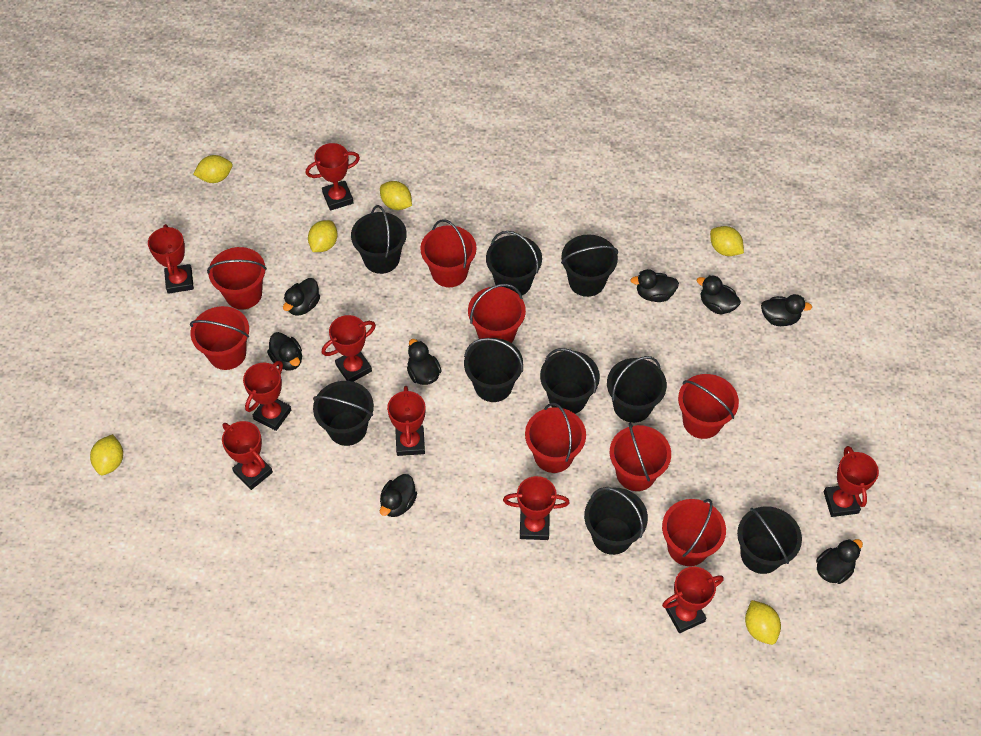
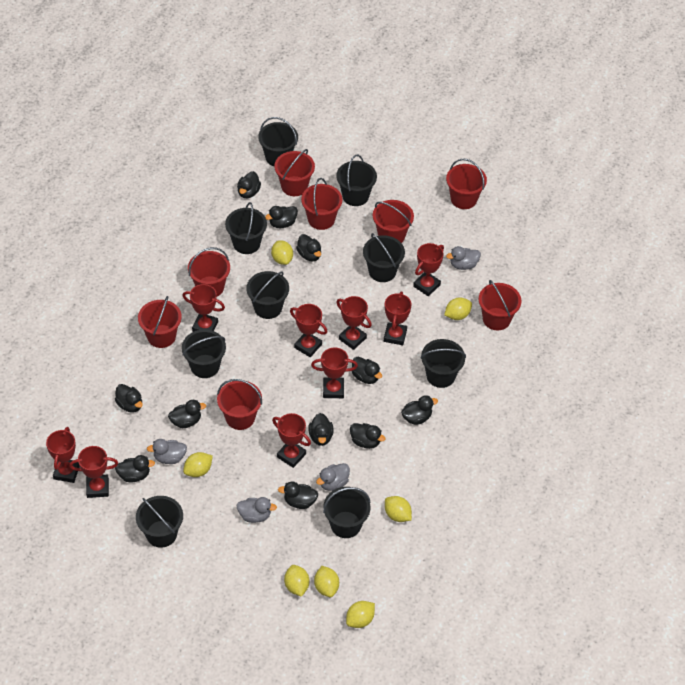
black duck: 8 -> 11
grey duck: 0 -> 4
yellow lemon: 6 -> 7

